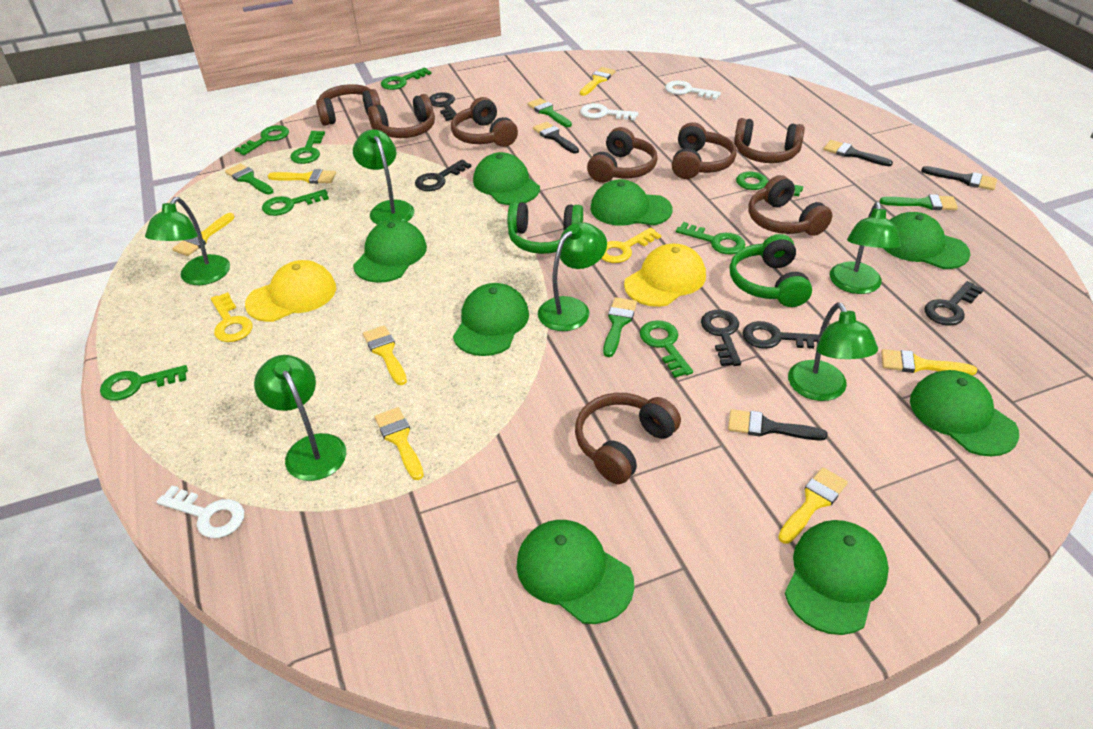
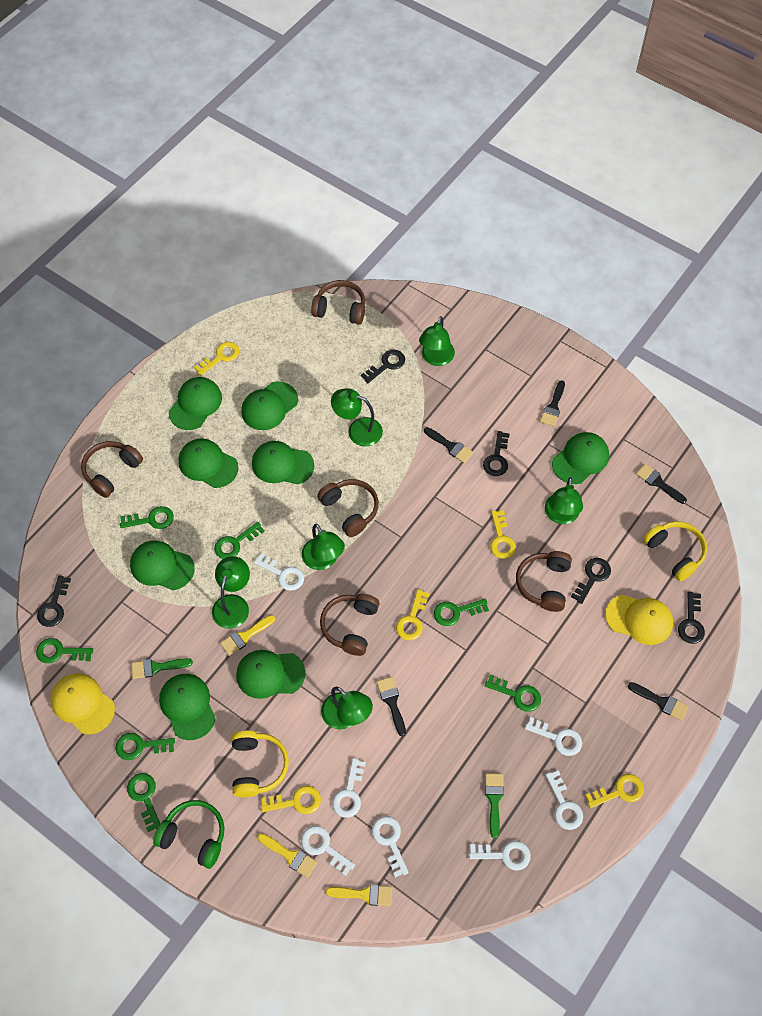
black brush: 4 -> 5
brown headphones: 8 -> 5
green brush: 4 -> 2
green headphones: 2 -> 1
green key: 8 -> 7
white key: 3 -> 7
yellow brush: 7 -> 3
yellow headphones: 0 -> 2
yellow key: 2 -> 5

